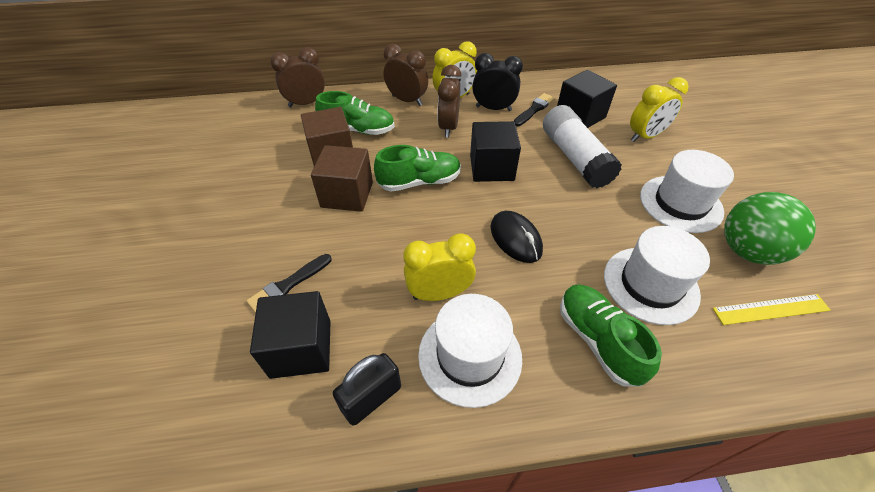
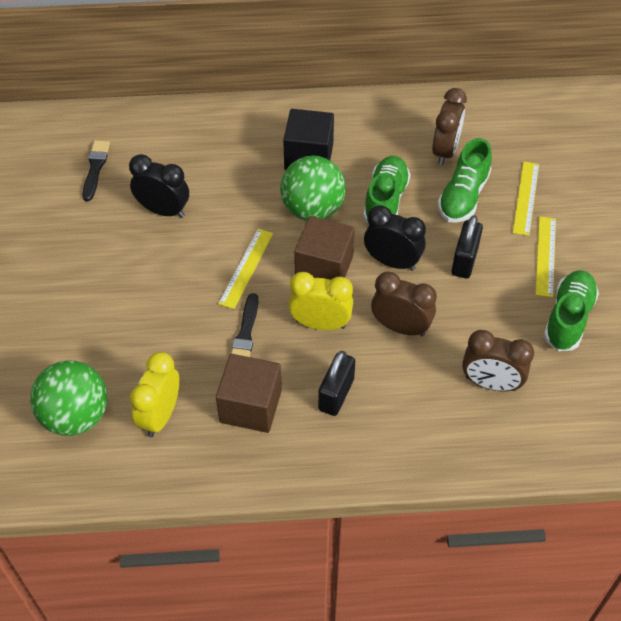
black clock: 1 -> 2
black cube: 3 -> 1
black mouse: 1 -> 0
black padlock: 1 -> 2
green ball: 1 -> 2
white glue stick: 1 -> 0
white hat: 3 -> 0
yellow clock: 3 -> 2
yellow ruler: 1 -> 3

